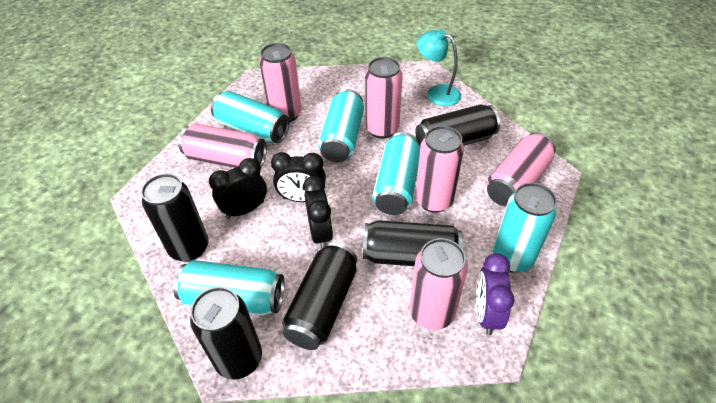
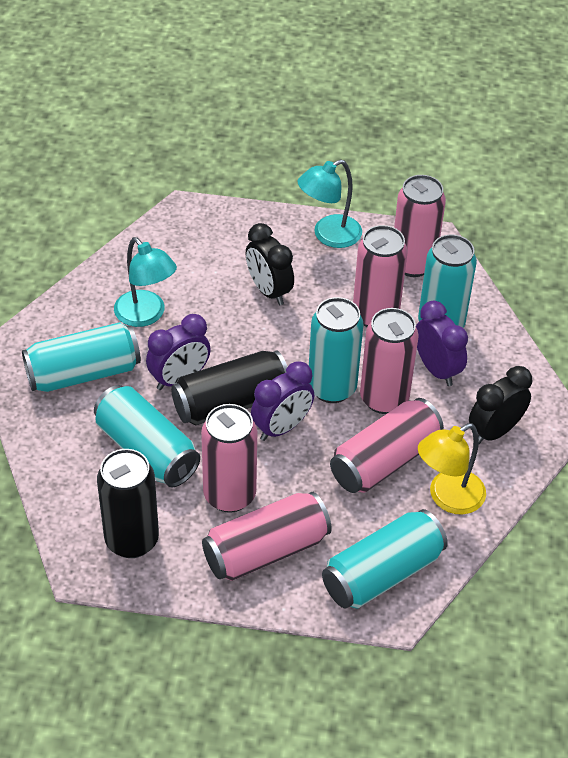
black can: 5 -> 2
black clock: 3 -> 2
purple clock: 1 -> 3
turquoise lamp: 1 -> 2
yellow lamp: 0 -> 1

